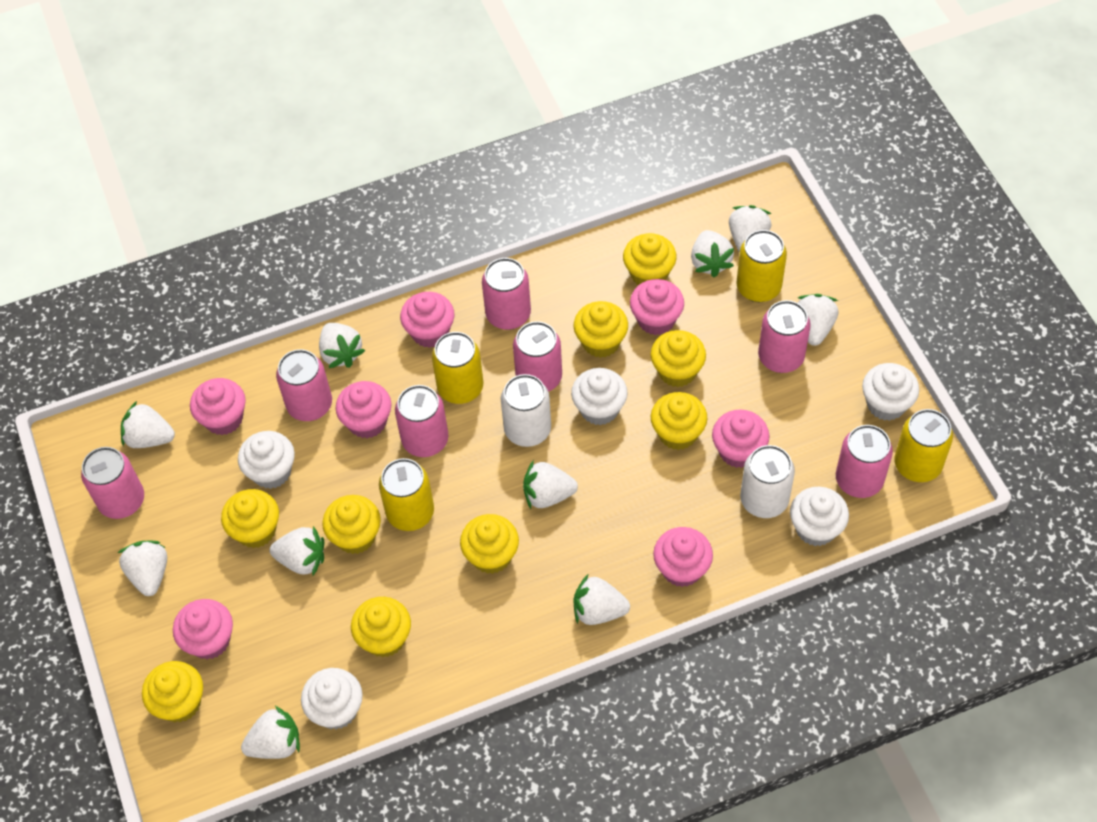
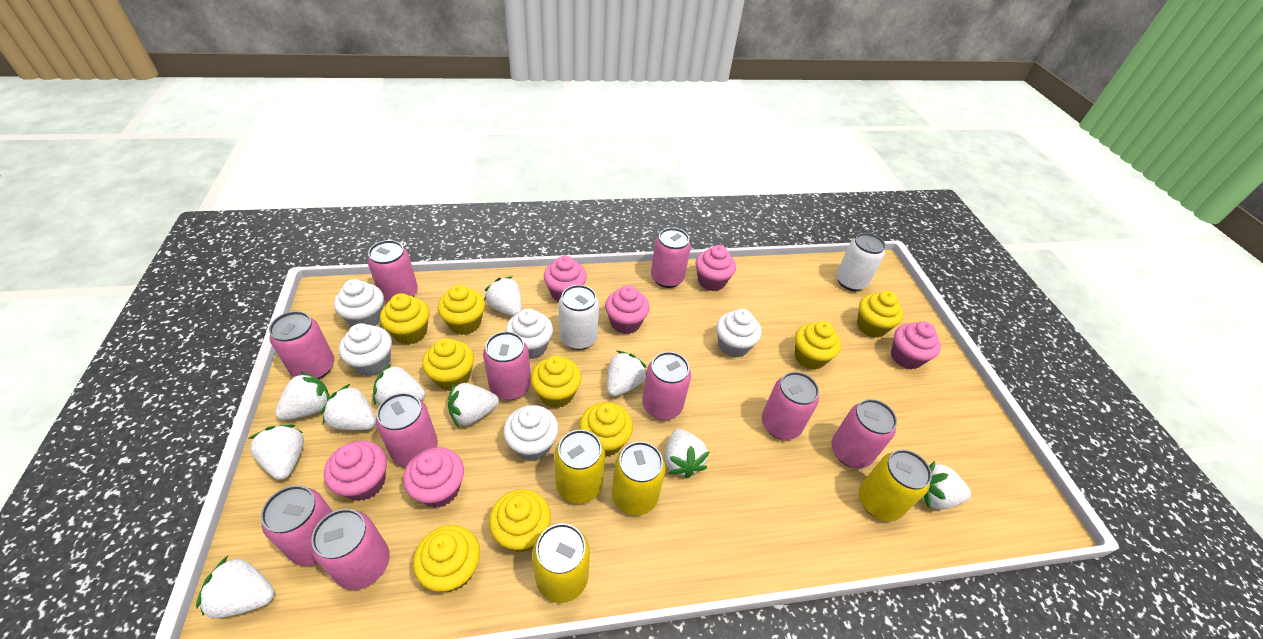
pink can: 7 -> 10
pink cupcake: 7 -> 6

